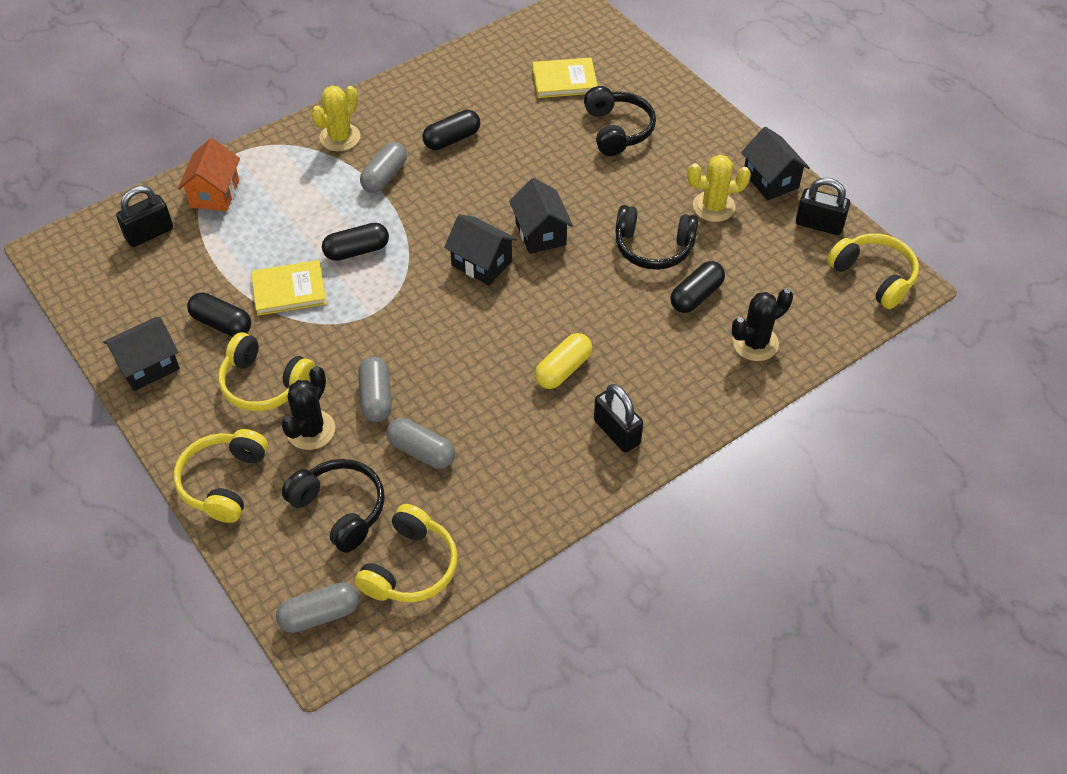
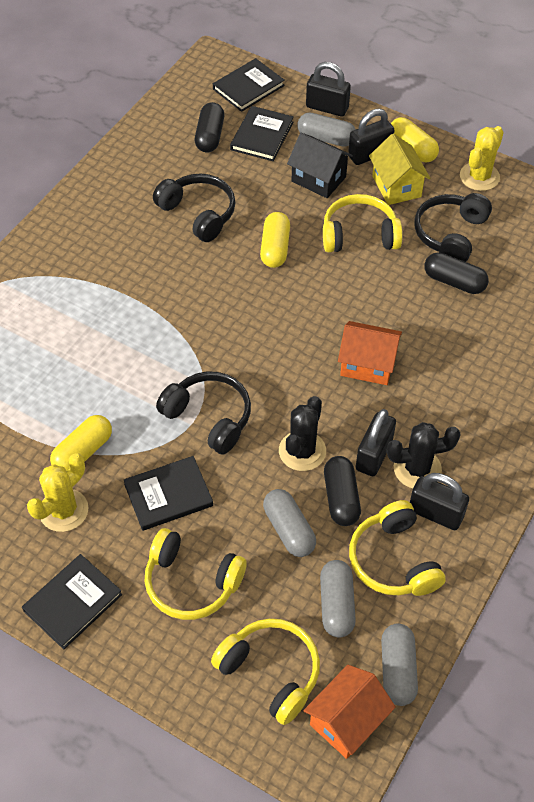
black book: 0 -> 4
black capsule: 4 -> 3
black house: 4 -> 1
black padlock: 3 -> 4
orange house: 1 -> 2
yellow book: 2 -> 0
yellow capsule: 1 -> 3
yellow house: 0 -> 1

